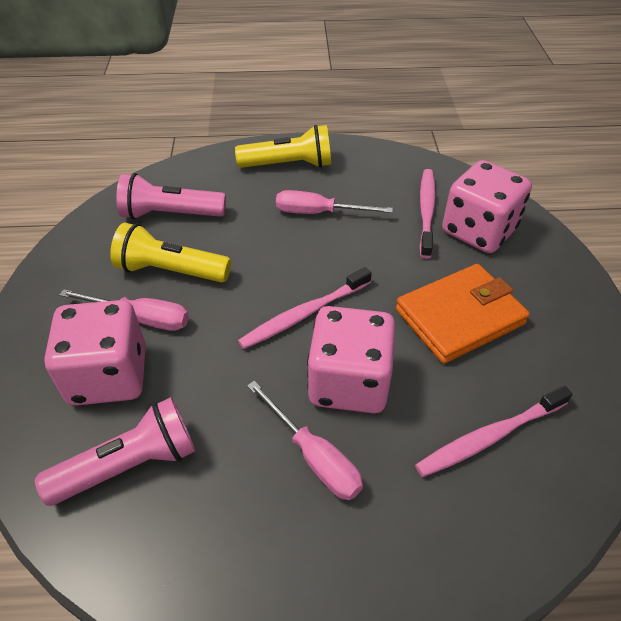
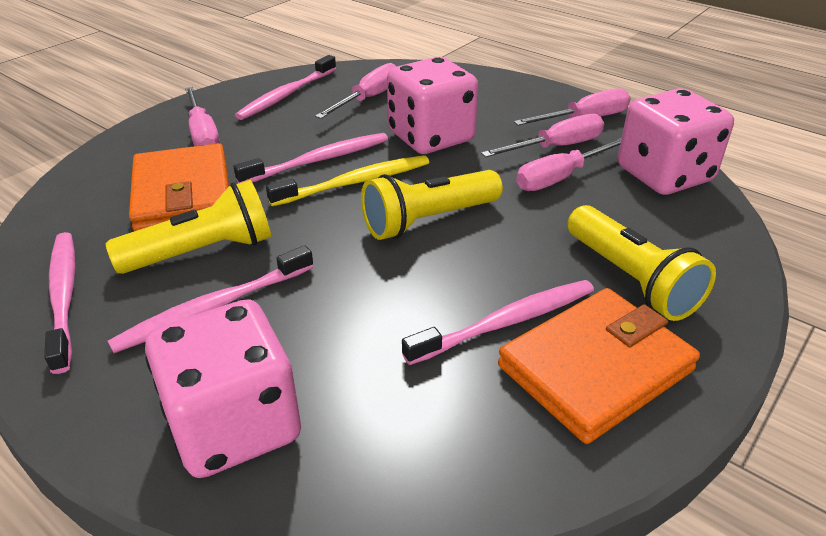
orange wallet: 1 -> 2
pink flashlight: 2 -> 0
pink screwdriver: 3 -> 5
pink toothbrush: 3 -> 5
yellow flashlight: 2 -> 3
yellow toothbrush: 0 -> 1

